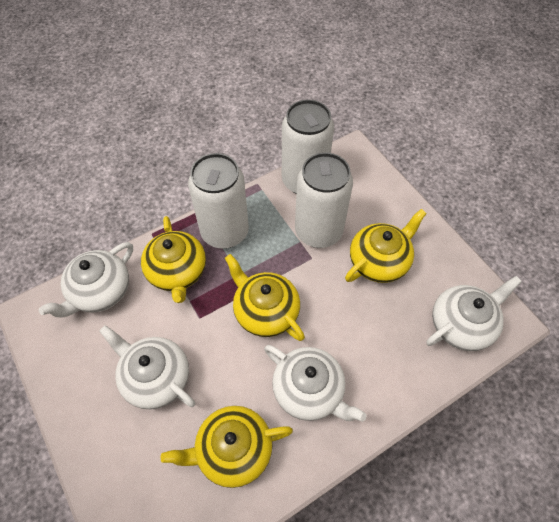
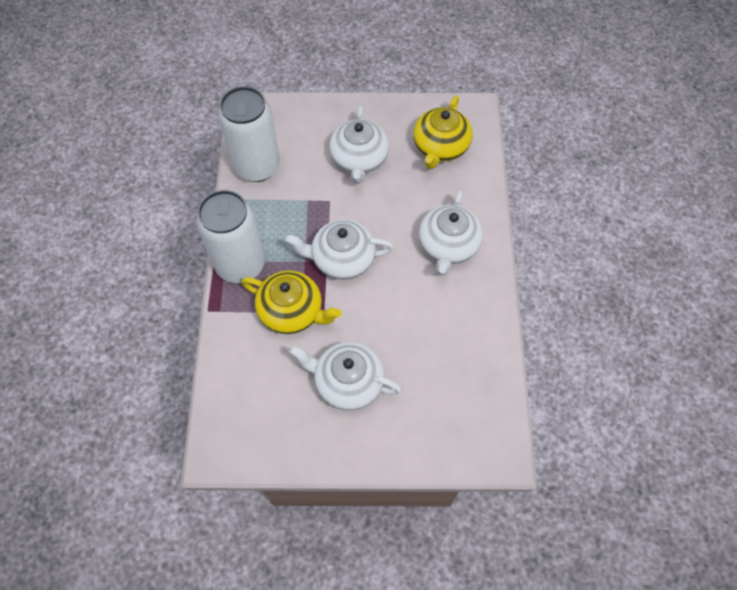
white can: 3 -> 2
yellow teapot: 4 -> 2

